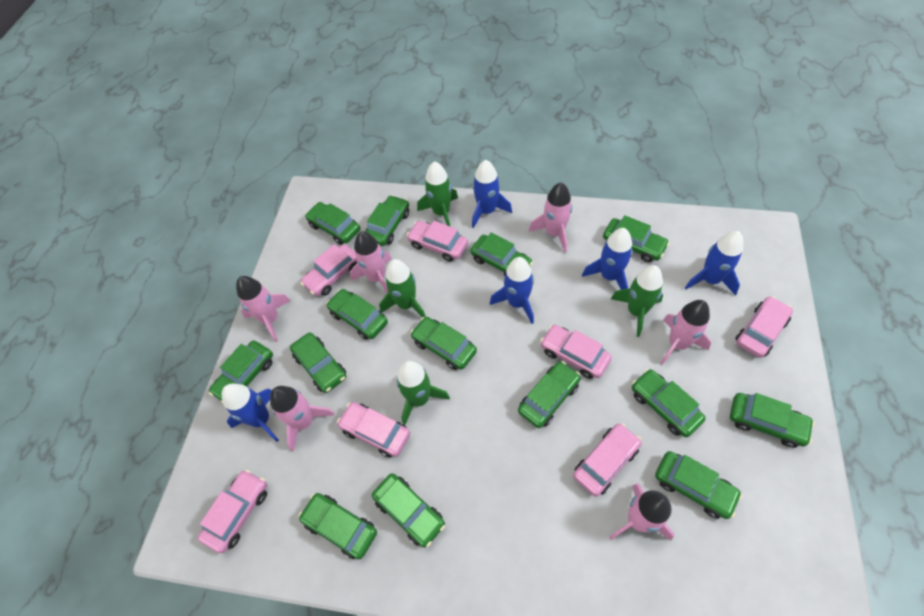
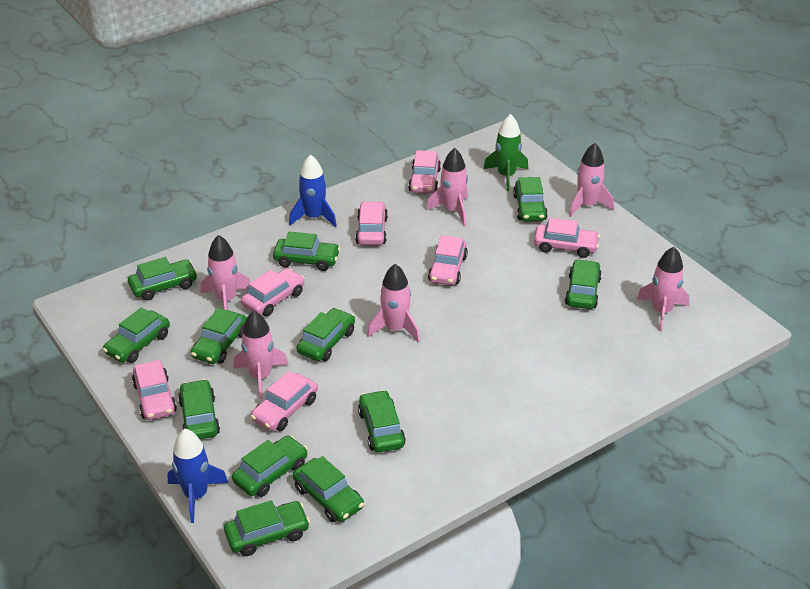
blue rocket: 5 -> 2
green car: 14 -> 12
green rocket: 4 -> 1

